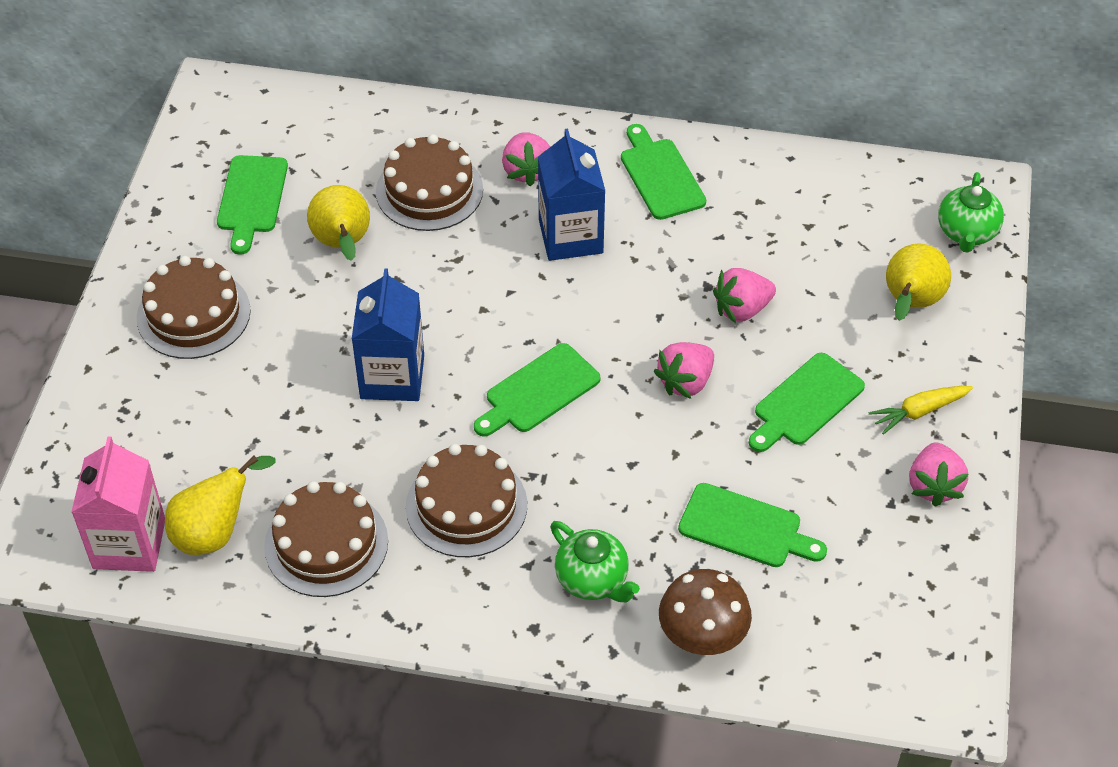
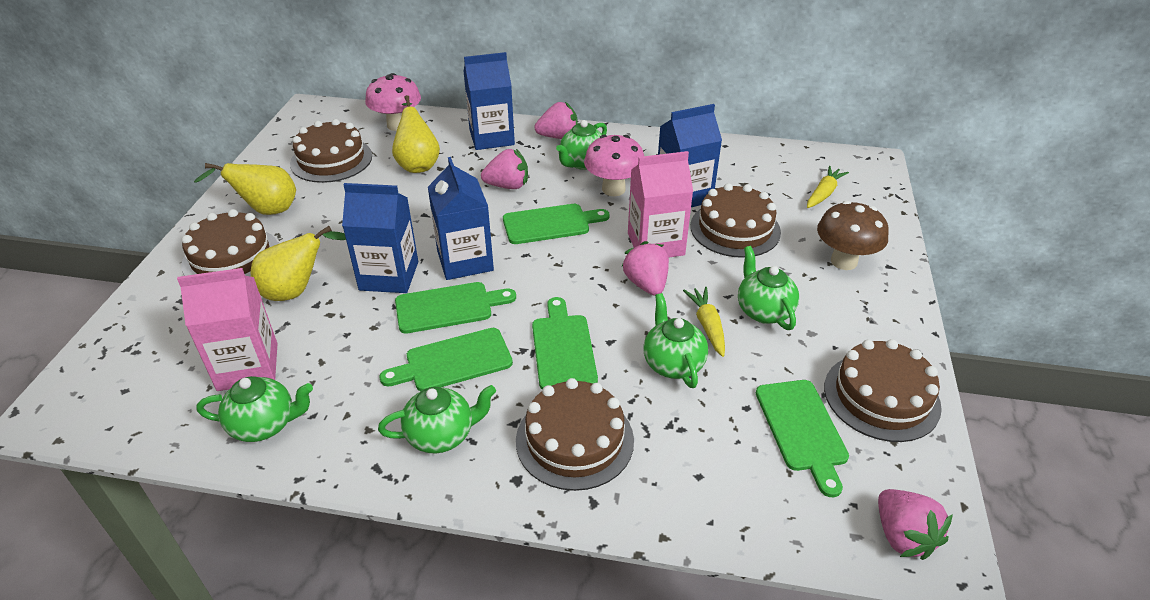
blue carton: 2 -> 4
brown cake: 4 -> 5
green teapot: 2 -> 5
pink carton: 1 -> 2
pink mushroom: 0 -> 2
yellow carrot: 1 -> 2

